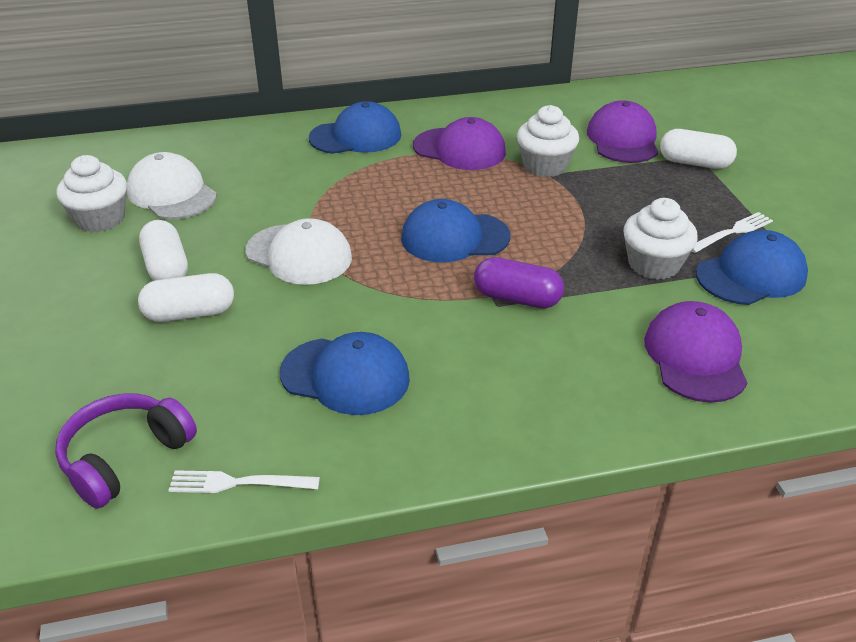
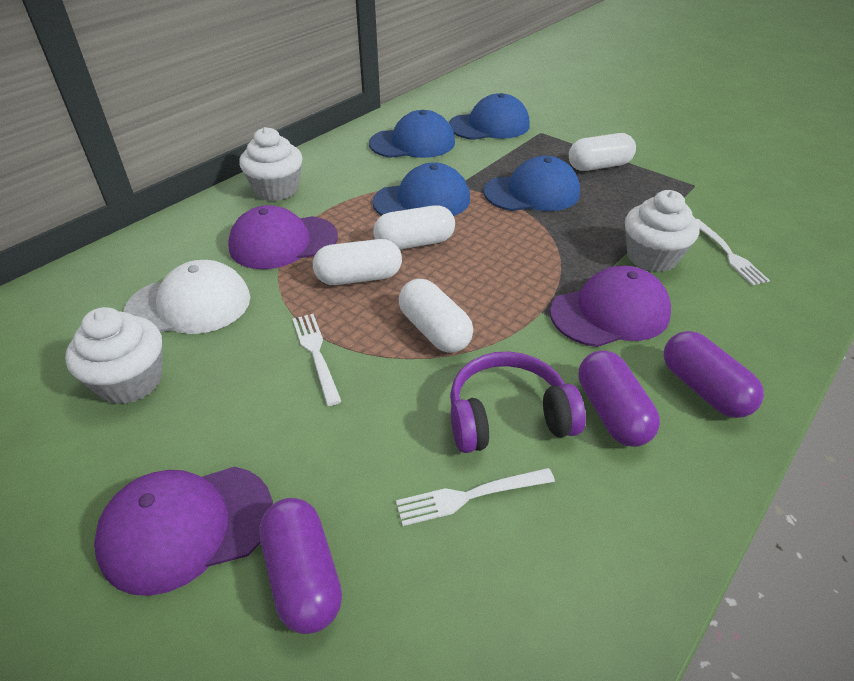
purple capsule: 1 -> 3
white cap: 2 -> 1
white capsule: 3 -> 4
white fork: 2 -> 3

